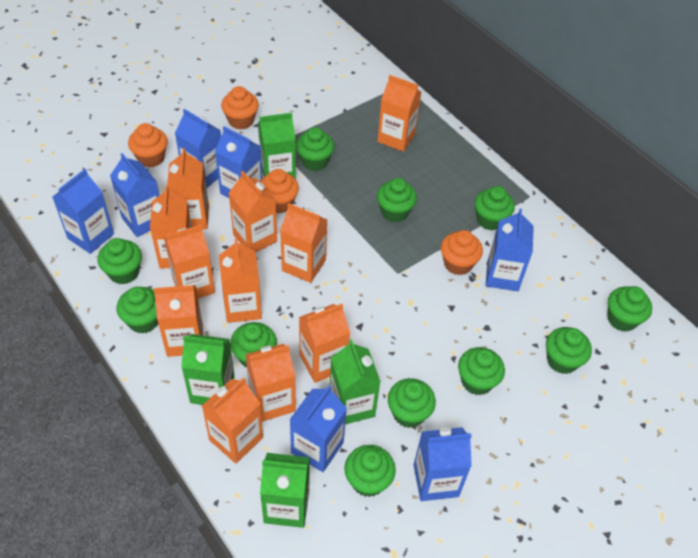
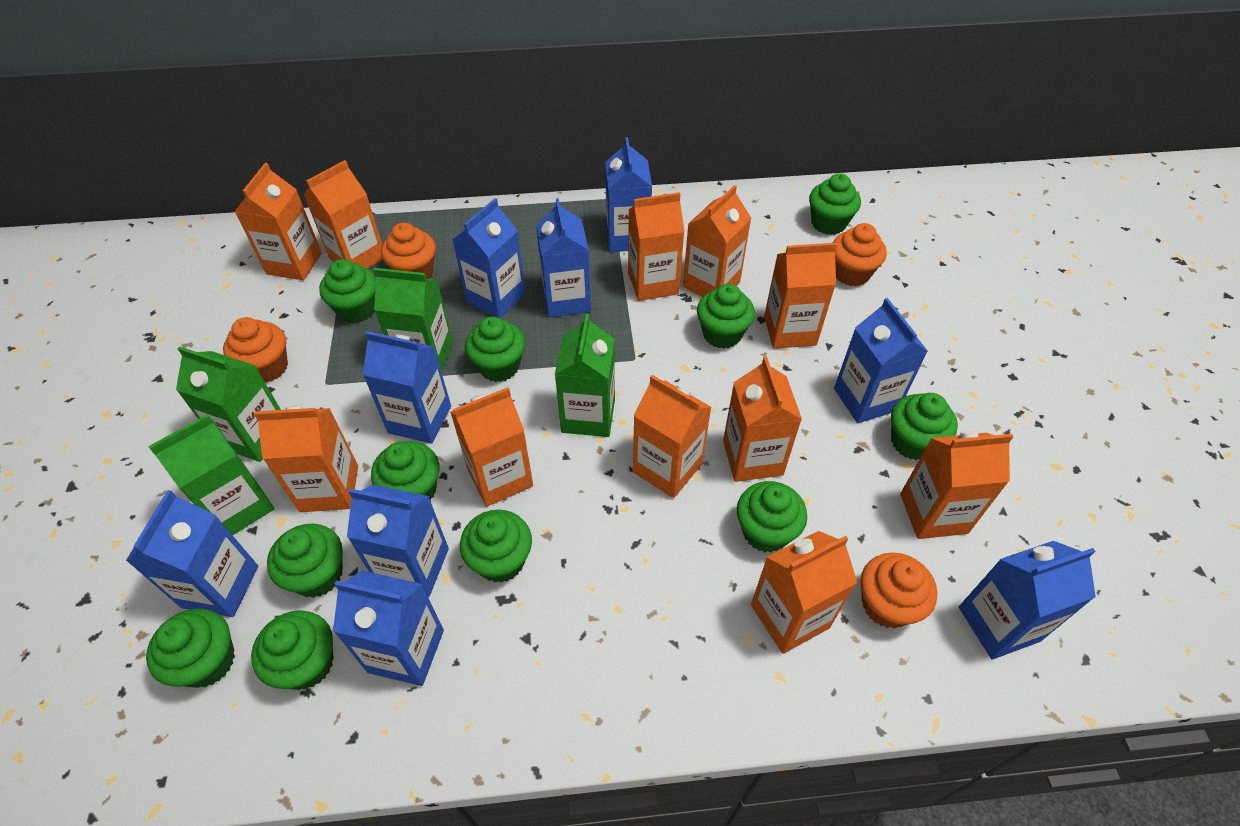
blue carton: 7 -> 9

